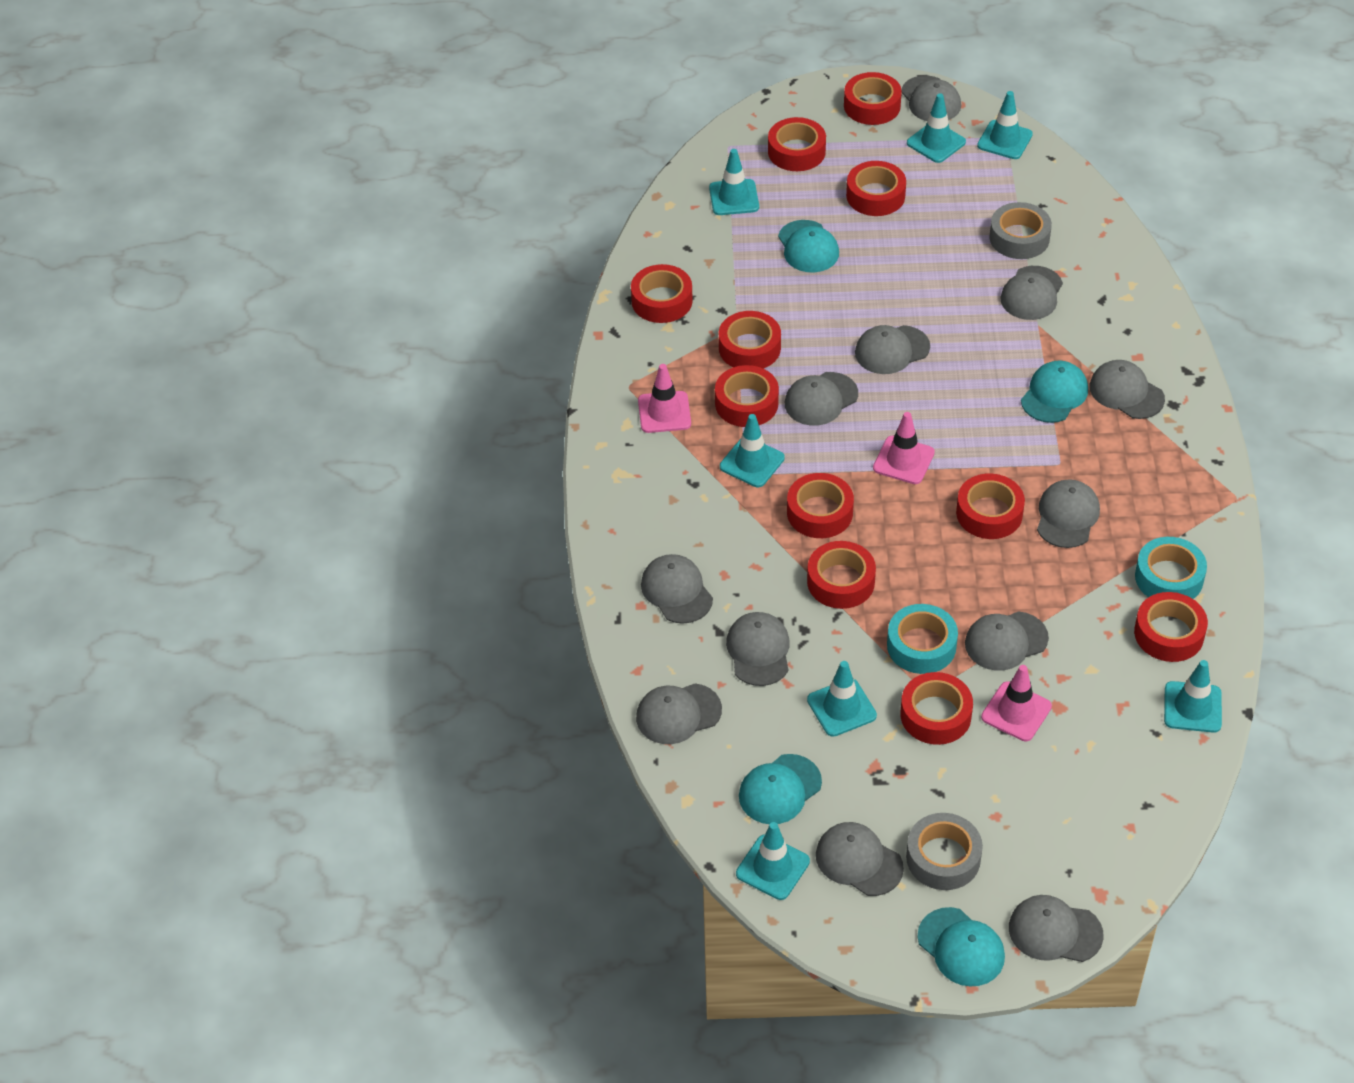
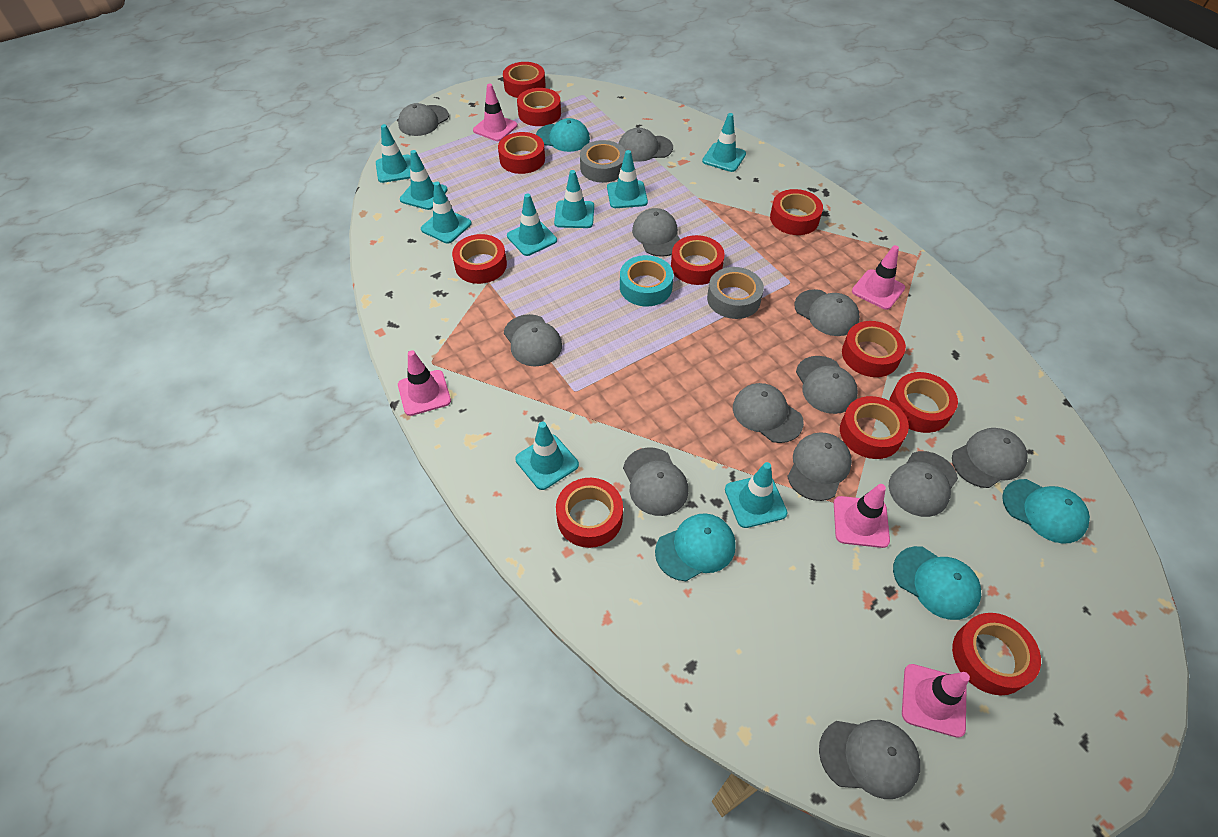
pink traffic cone: 3 -> 5
turquoise tape: 2 -> 1
turquoise traffic cone: 7 -> 9

